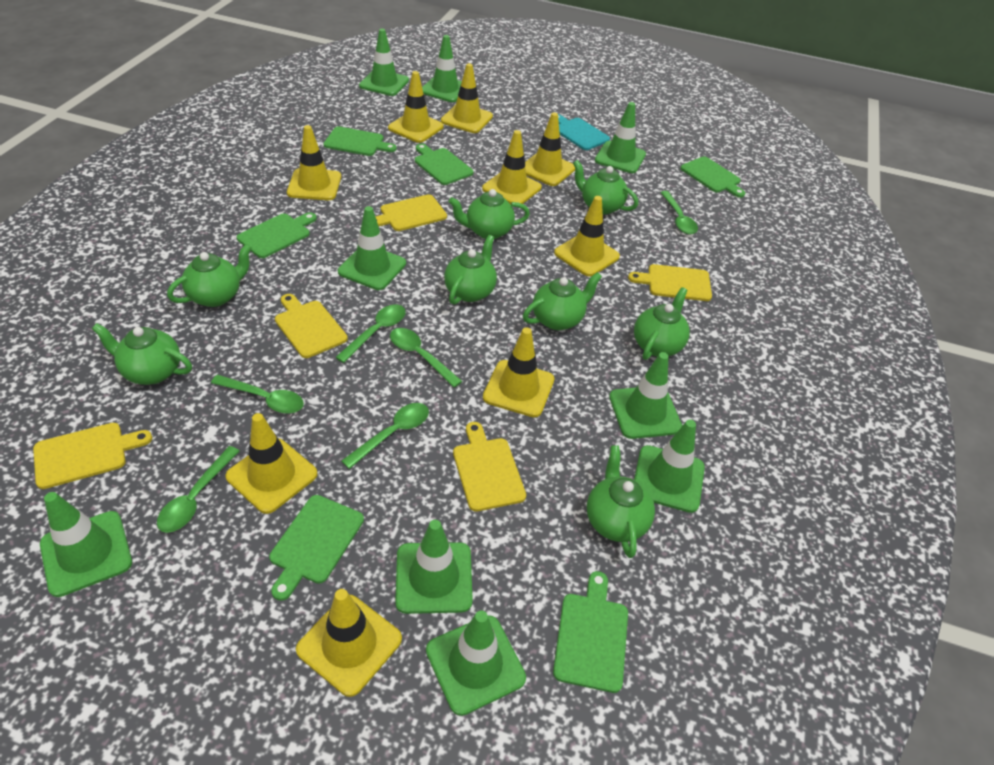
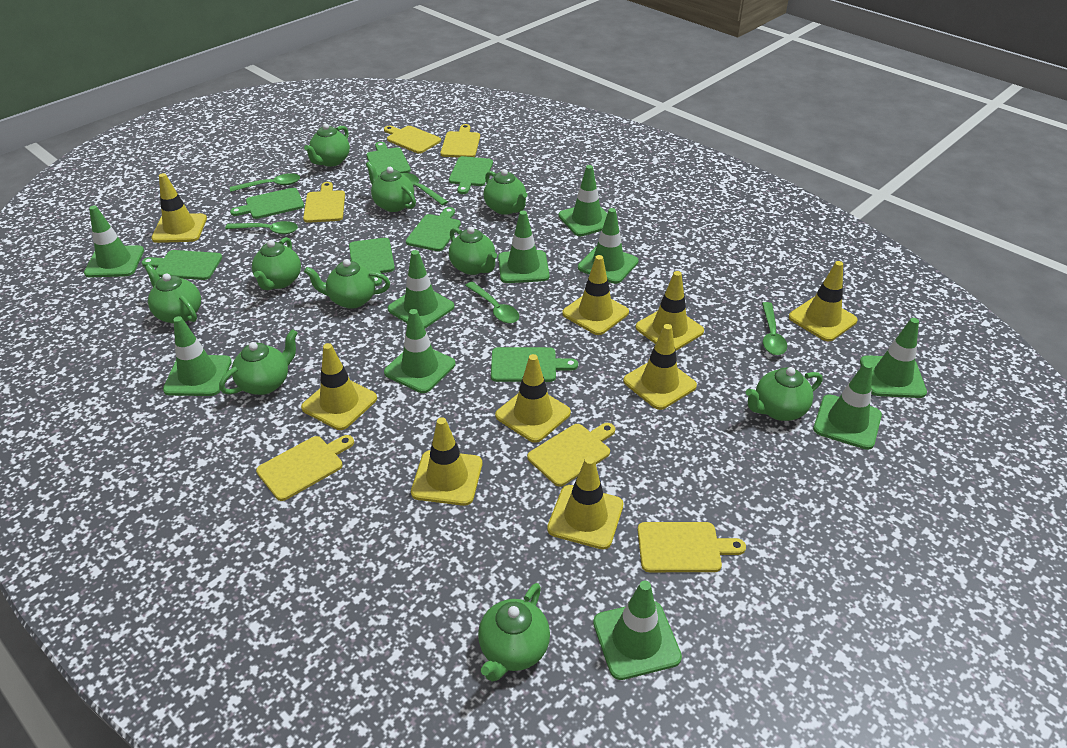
green cutting board: 6 -> 7
green spoon: 6 -> 5
green teapot: 8 -> 10
green traffic cone: 9 -> 10
turquoise cutting board: 1 -> 0
yellow cutting board: 5 -> 6

